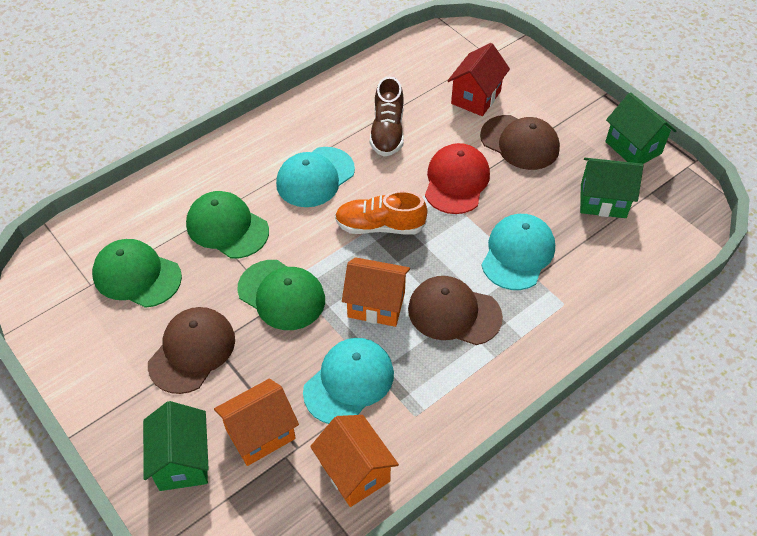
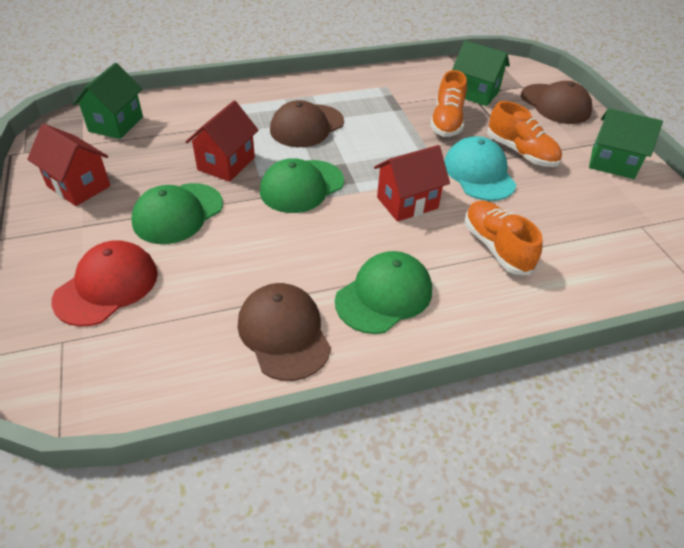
brown shoe: 1 -> 0
orange house: 3 -> 0
orange shoe: 1 -> 3
red house: 1 -> 3
turquoise cap: 3 -> 1

